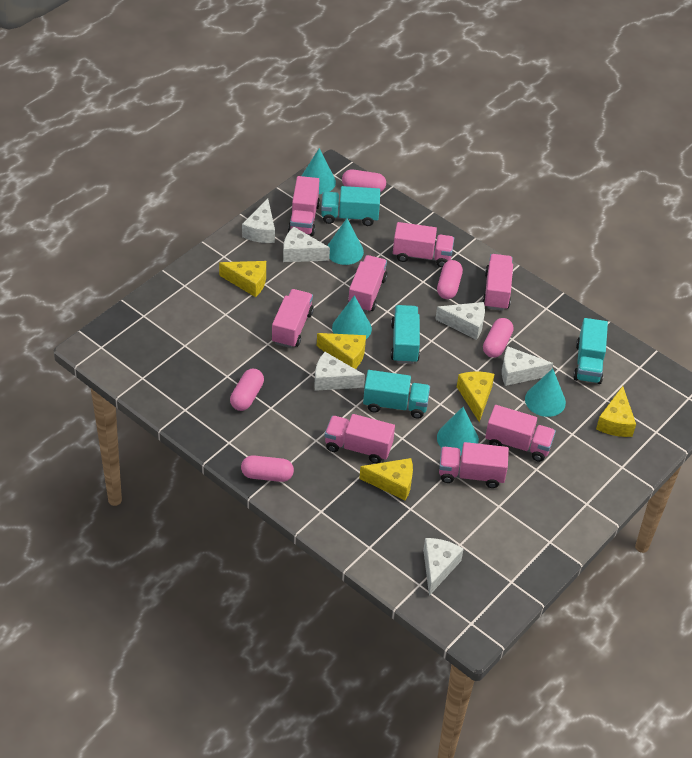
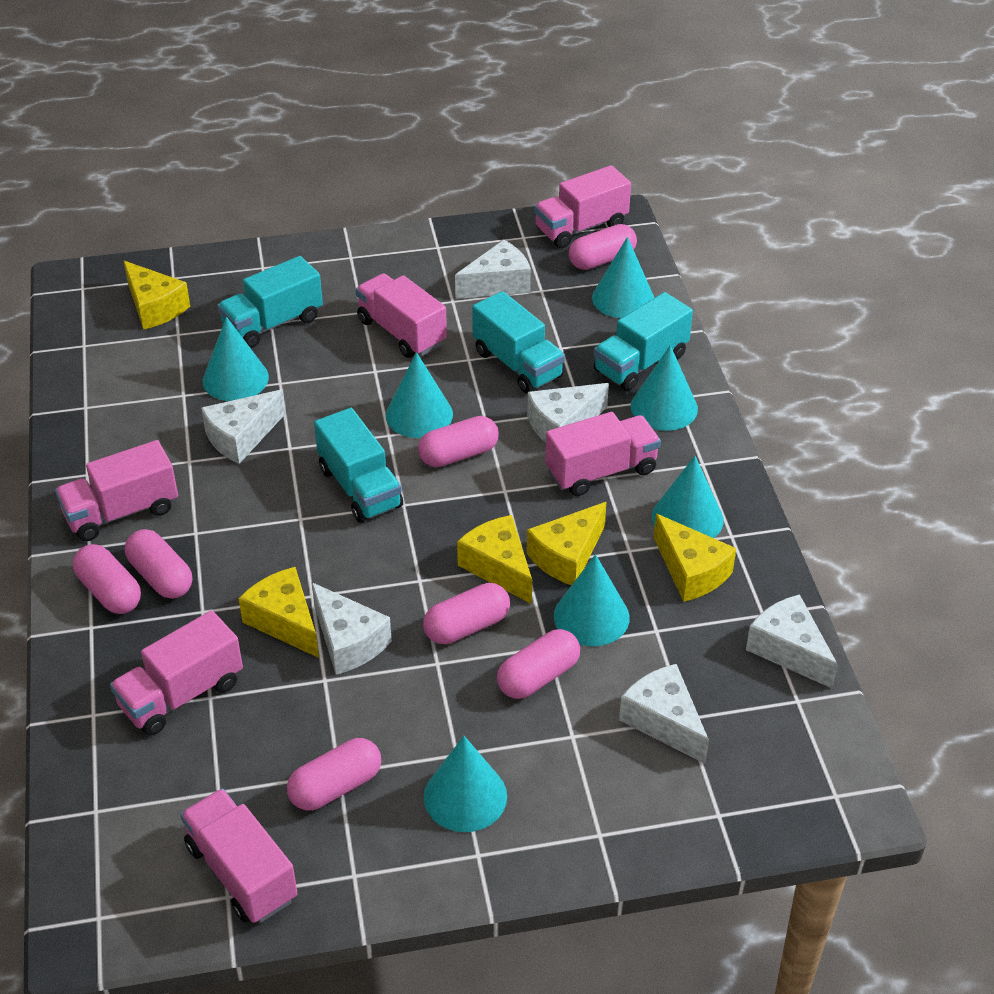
pink capsule: 5 -> 7
pink truck: 8 -> 6
turquoise cone: 5 -> 7

